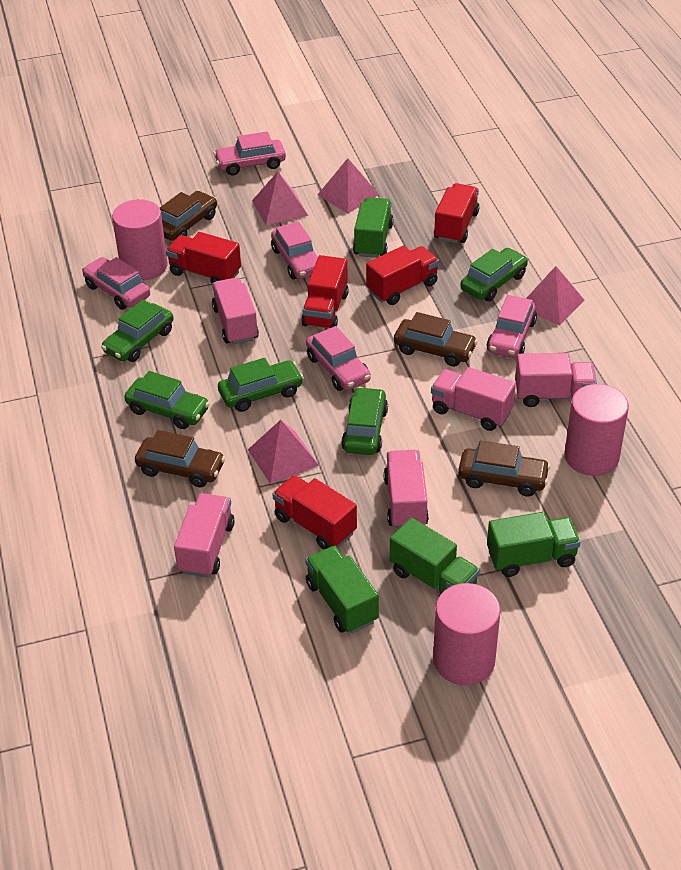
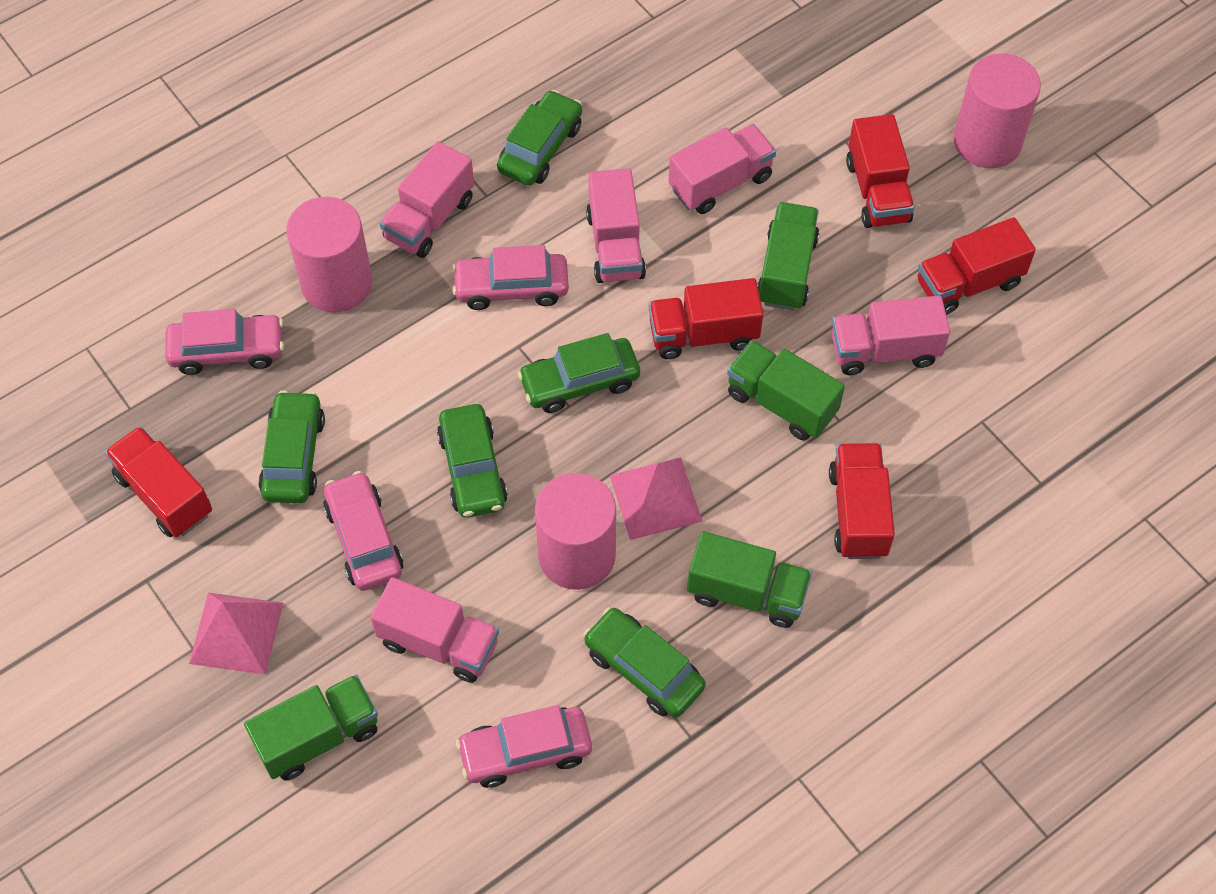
brown car: 4 -> 0
pink car: 5 -> 4
pink pyramid: 4 -> 2

